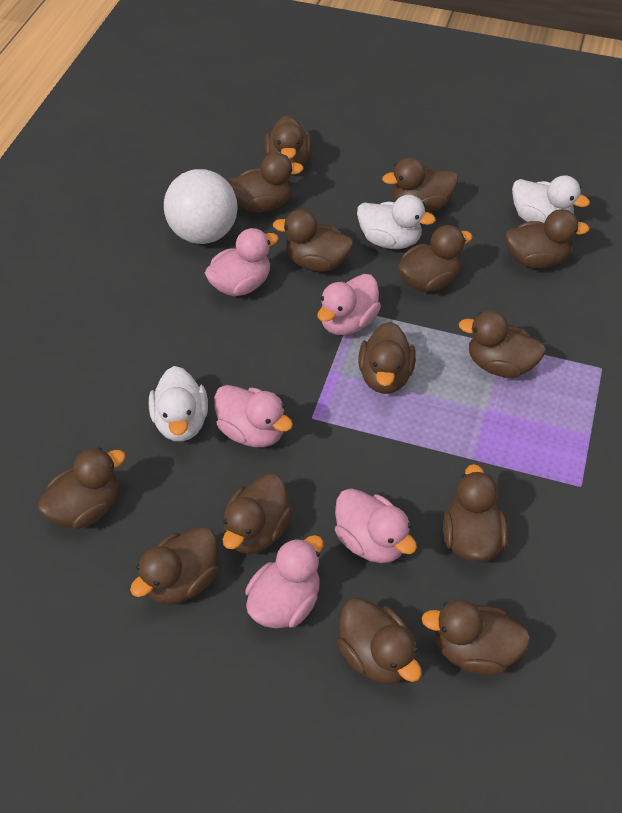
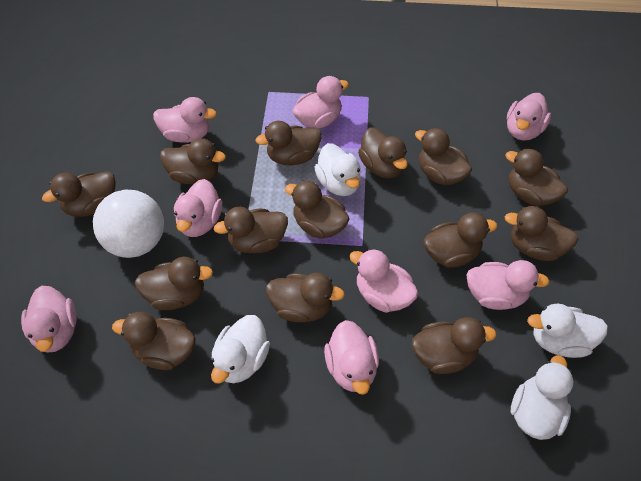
pink duck: 5 -> 8
white duck: 3 -> 4

